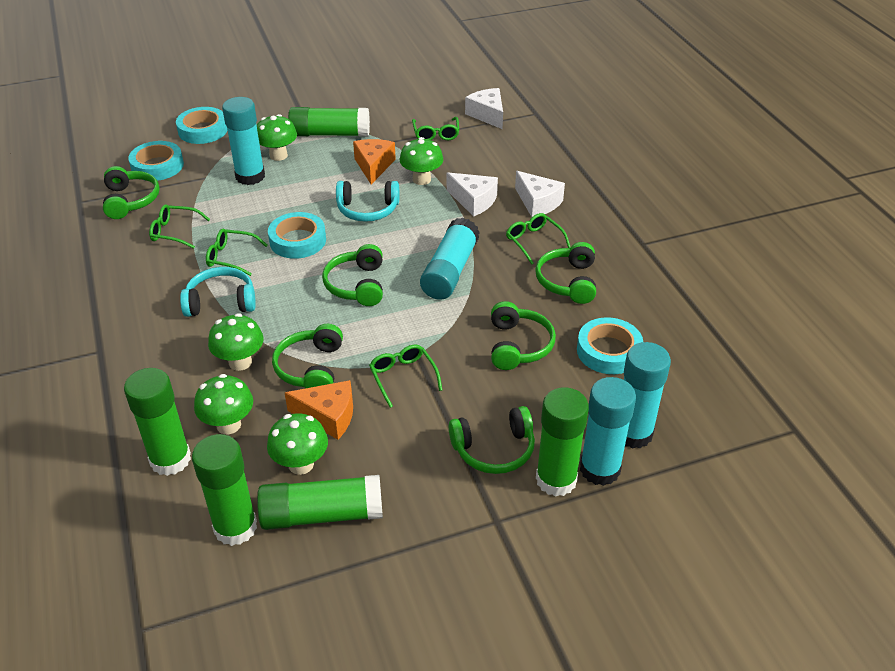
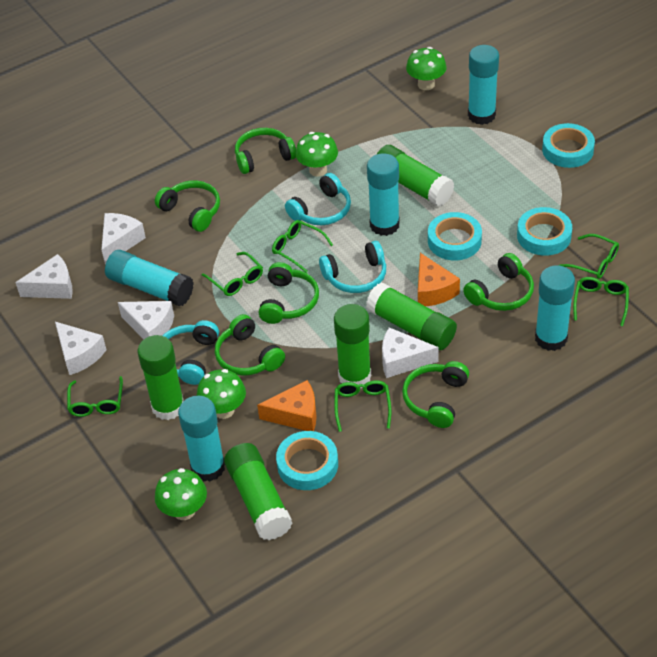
green glasses: 5 -> 6
green mushroom: 5 -> 4
turquoise glue stick: 4 -> 5
turquoise headphones: 2 -> 3
white cheese: 3 -> 5

